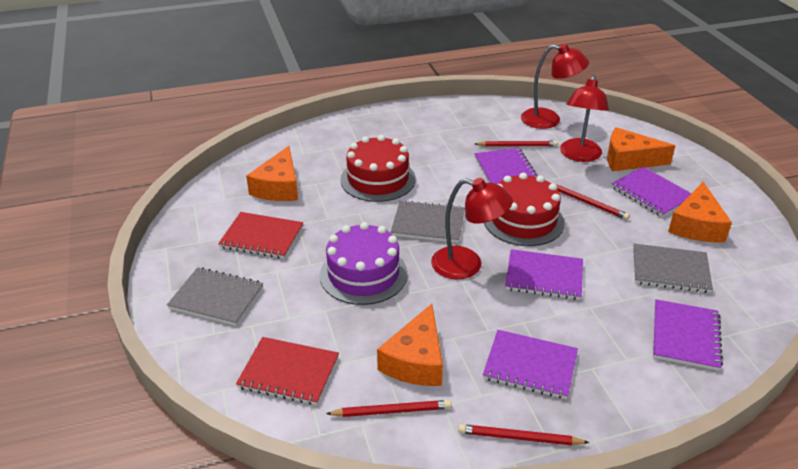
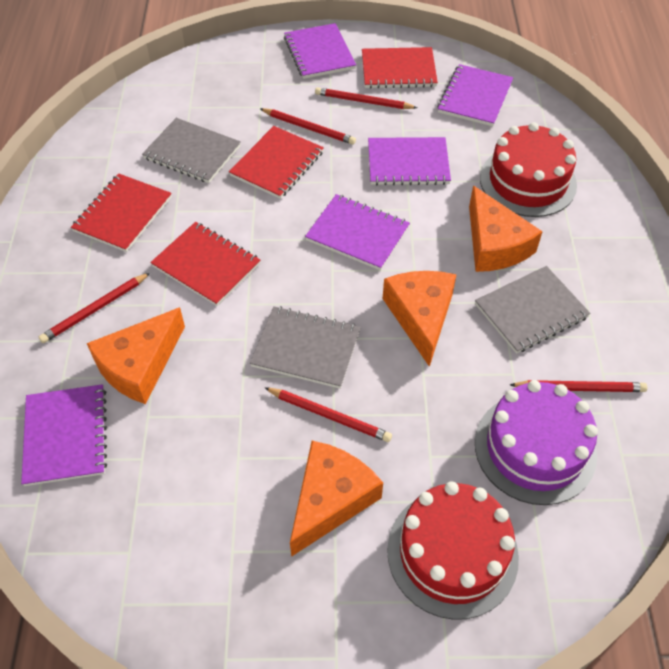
red lamp: 3 -> 0
red notebook: 2 -> 4
red pencil: 4 -> 5

